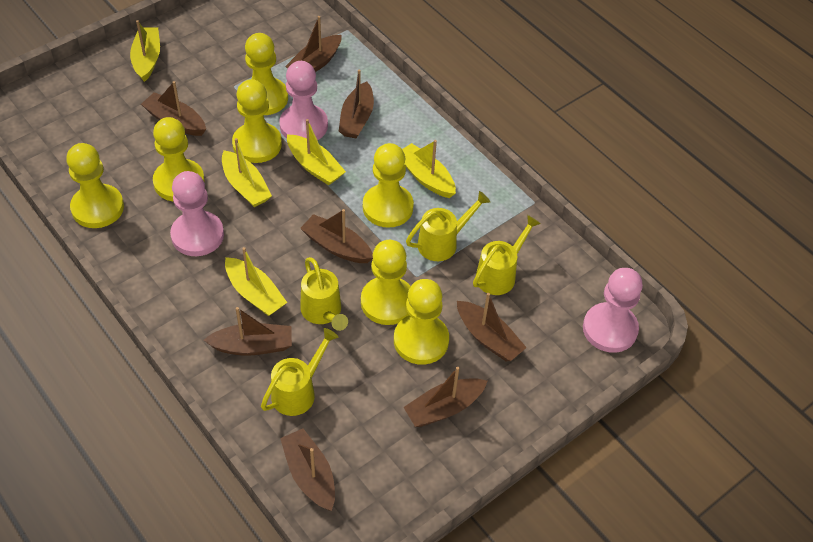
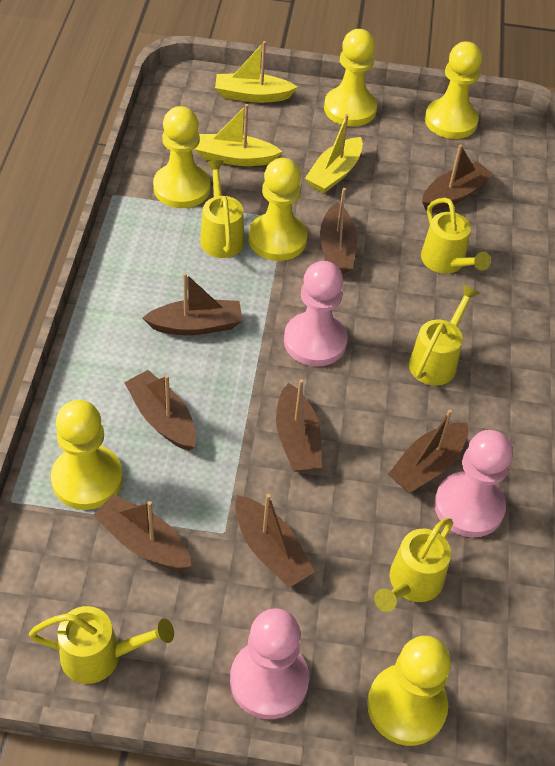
yellow boat: 5 -> 3
yellow pawn: 7 -> 6
yellow watering can: 4 -> 5

